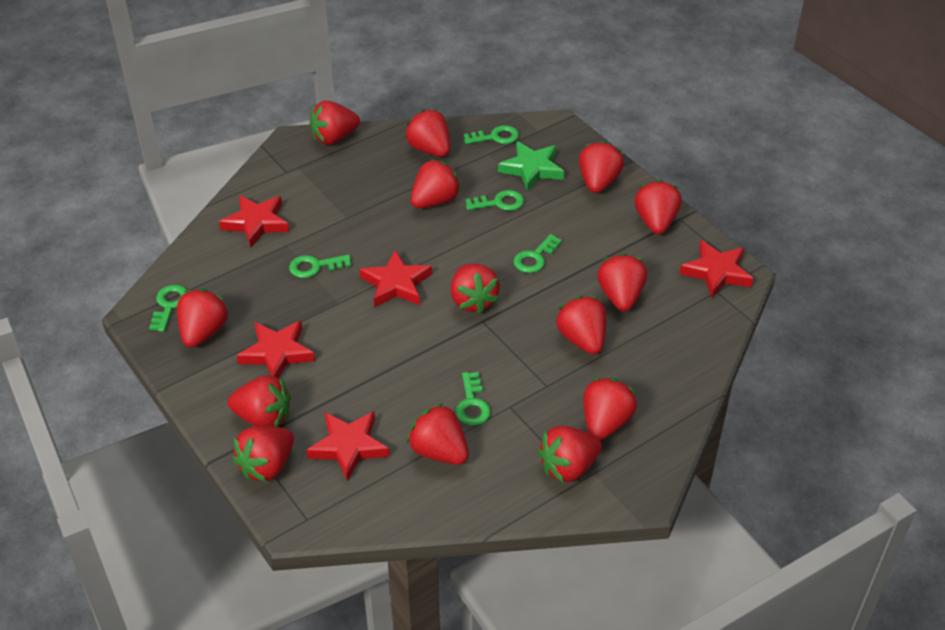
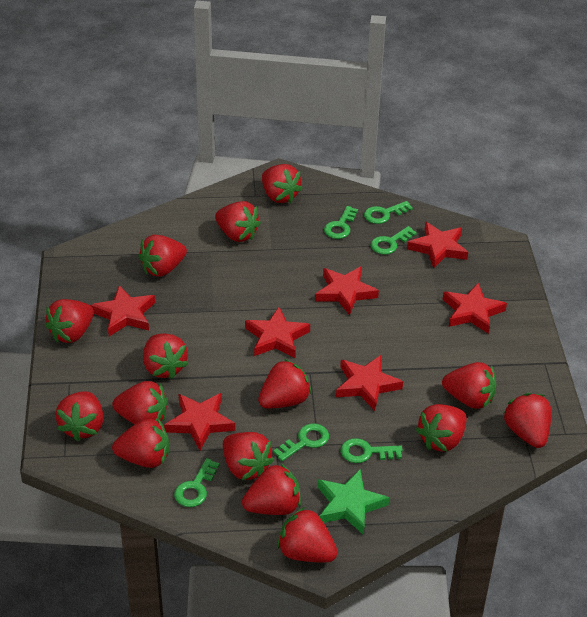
red star: 5 -> 7
red strawberry: 14 -> 15

